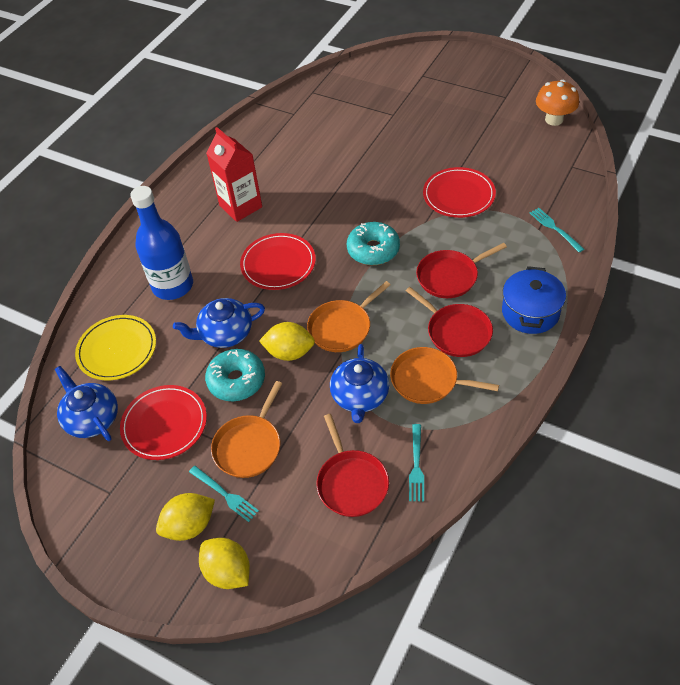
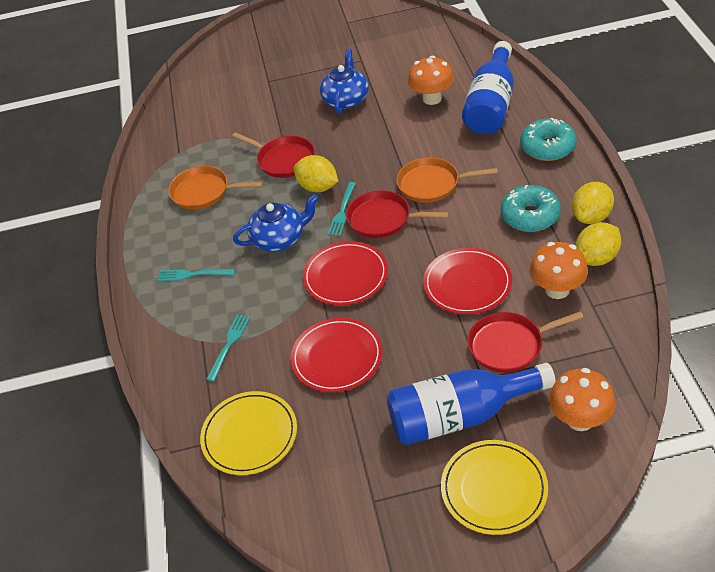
blue bottle: 1 -> 2
blue pot: 1 -> 0
blue teapot: 3 -> 2
orange mushroom: 1 -> 3
orange pan: 3 -> 2
red carton: 1 -> 0
yellow plate: 1 -> 2

